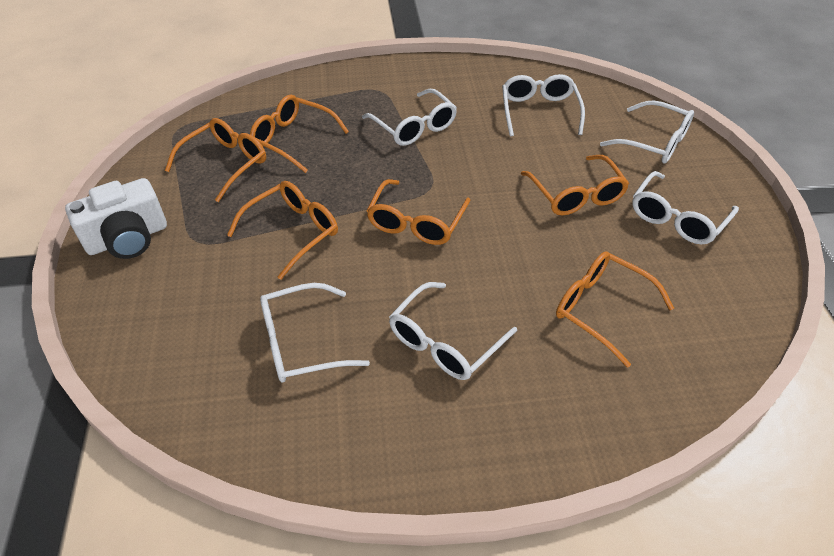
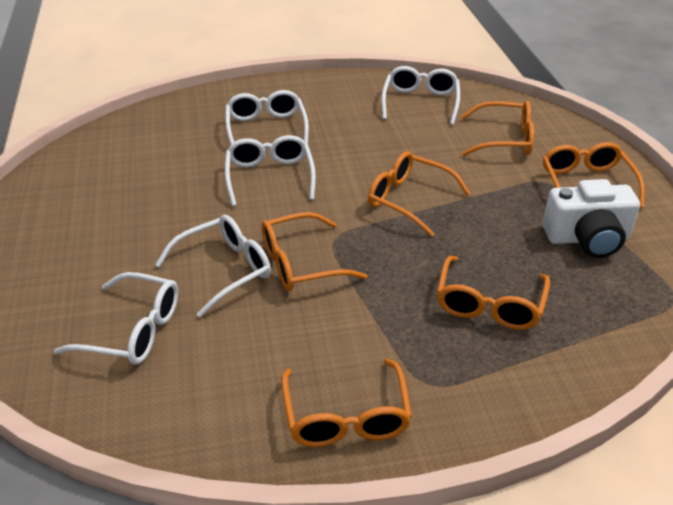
white glasses: 6 -> 5

